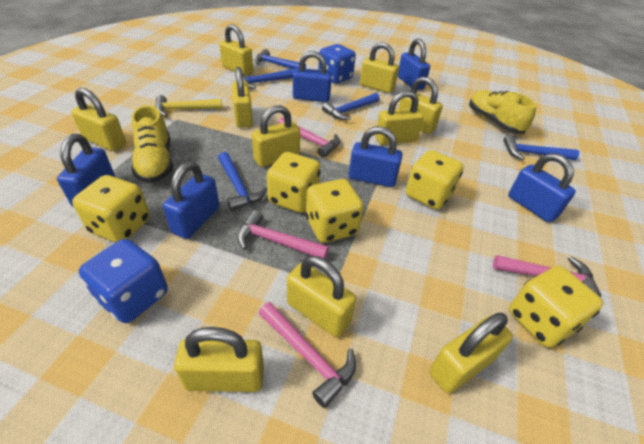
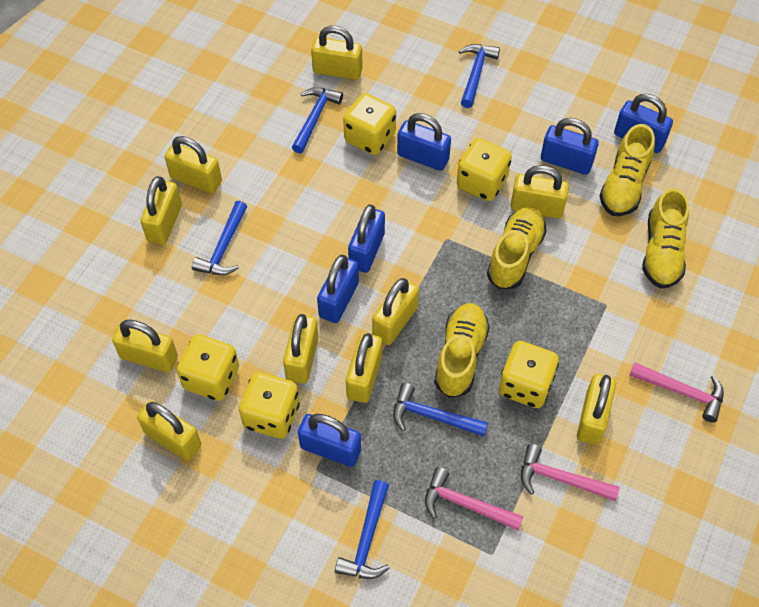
blue dice: 2 -> 0
pink hammer: 4 -> 3
yellow hammer: 1 -> 0
yellow shoe: 2 -> 4

